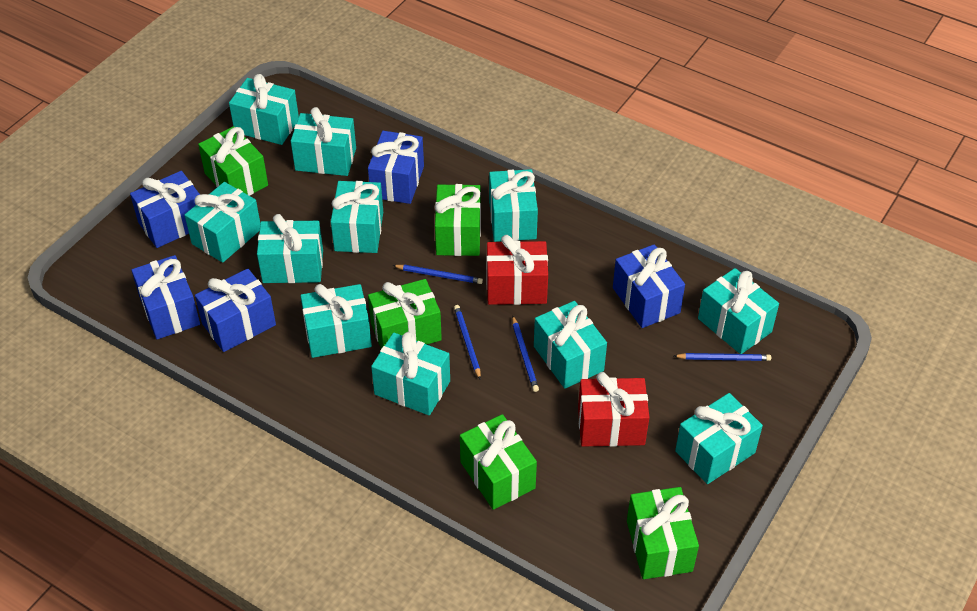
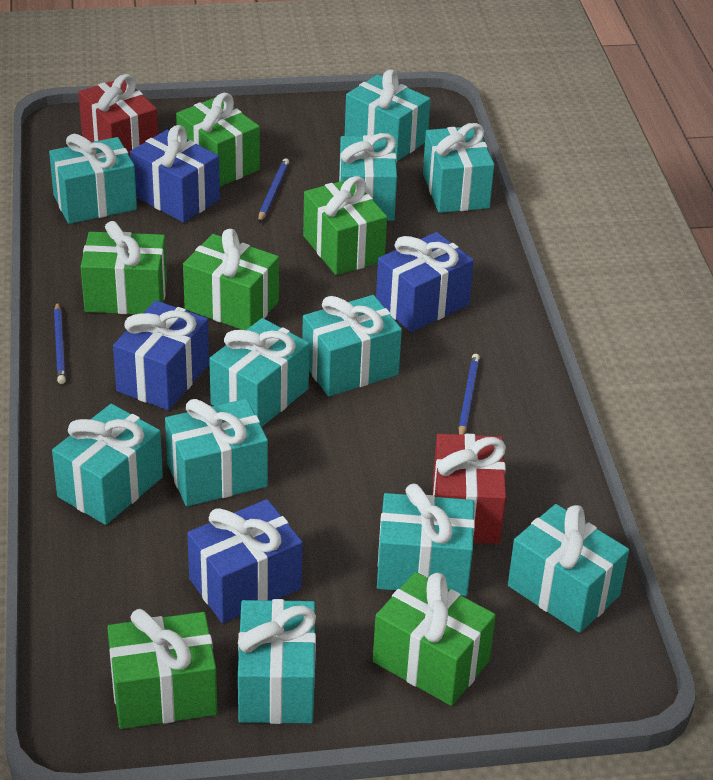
blue gift: 5 -> 4
blue pencil: 4 -> 3
green gift: 5 -> 6

